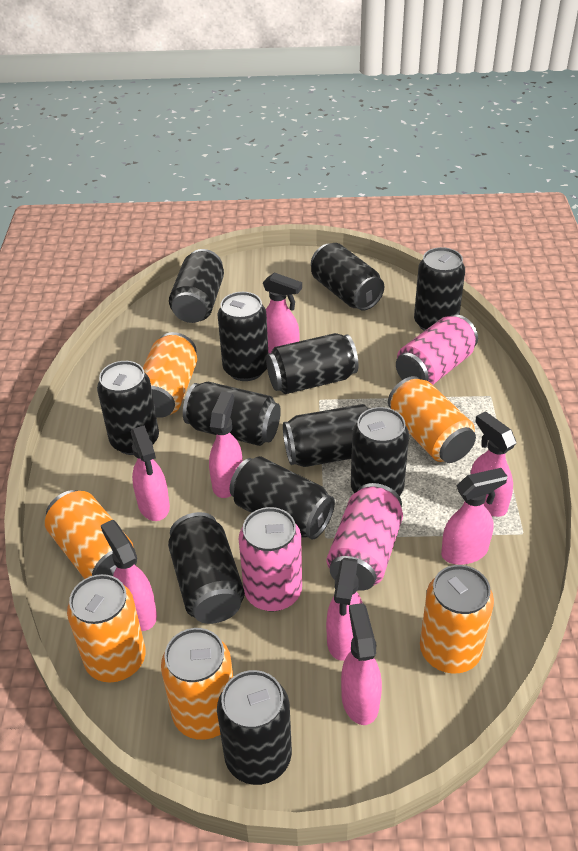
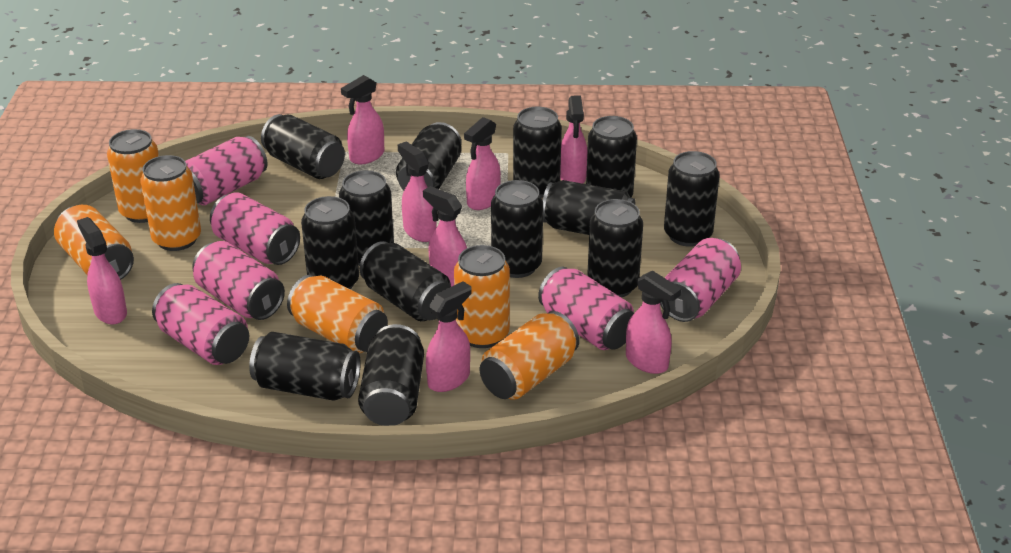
black can: 12 -> 13
pink can: 3 -> 6

